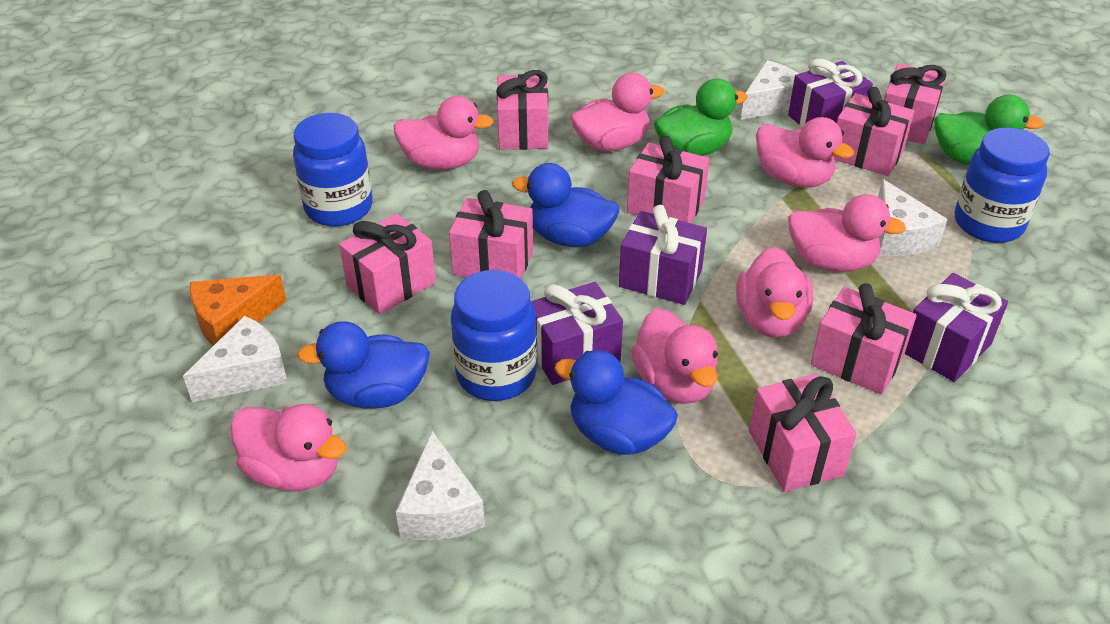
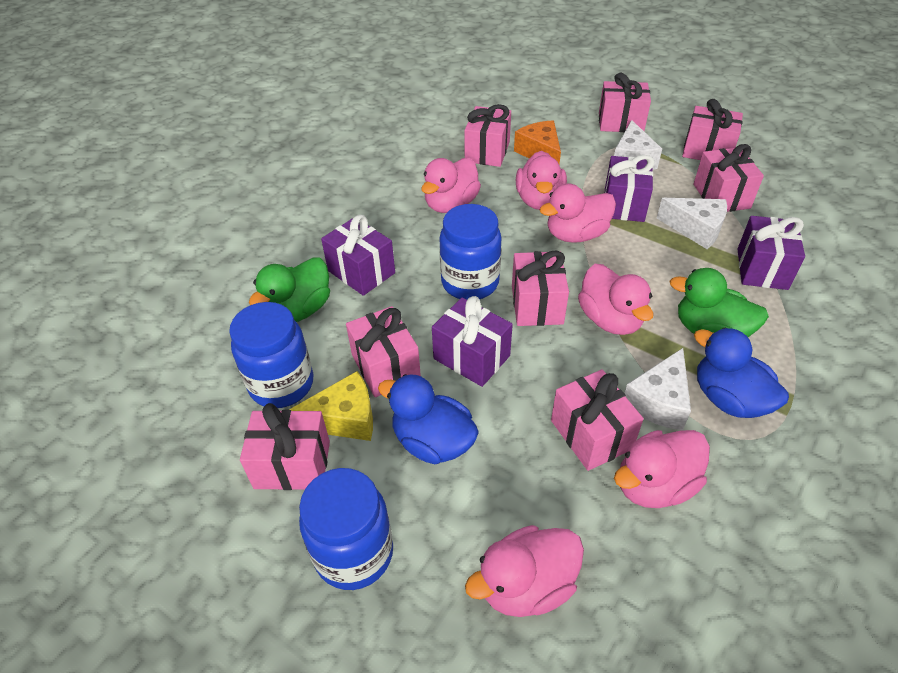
blue duck: 3 -> 2
pink duck: 7 -> 6
white cheese: 4 -> 3
yellow cheese: 0 -> 1

